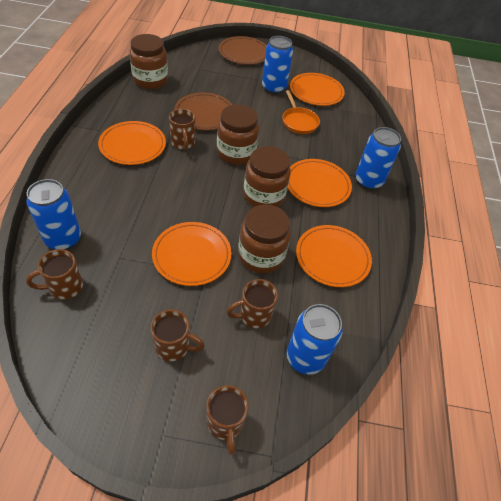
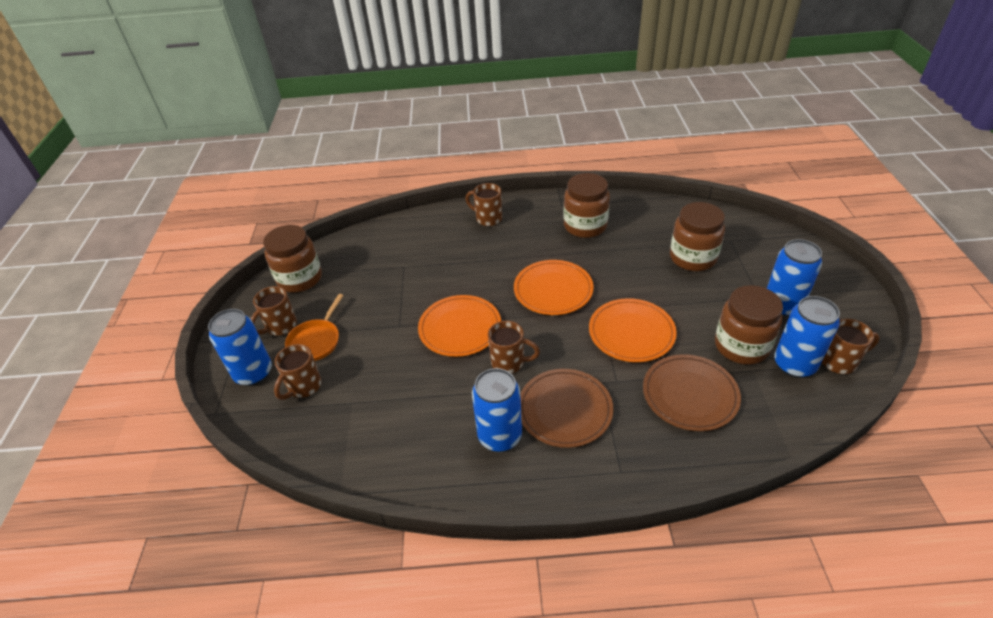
orange plate: 5 -> 3

